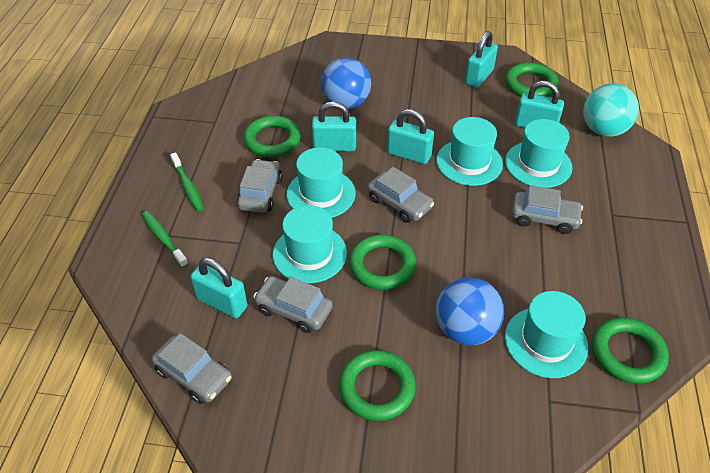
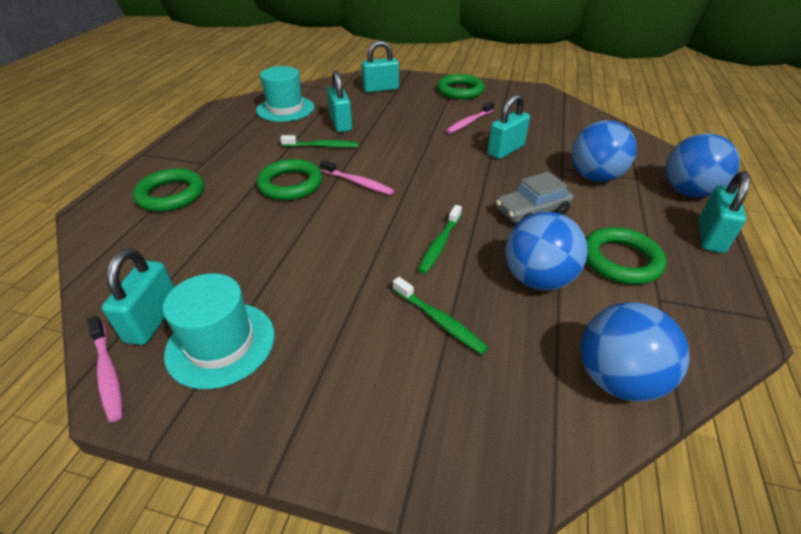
blue ball: 2 -> 4
green ring: 5 -> 4
green toothbrush: 2 -> 3
grey car: 5 -> 1
pink toothbrush: 0 -> 3
turquoise ball: 1 -> 0
turquoise hat: 5 -> 2

